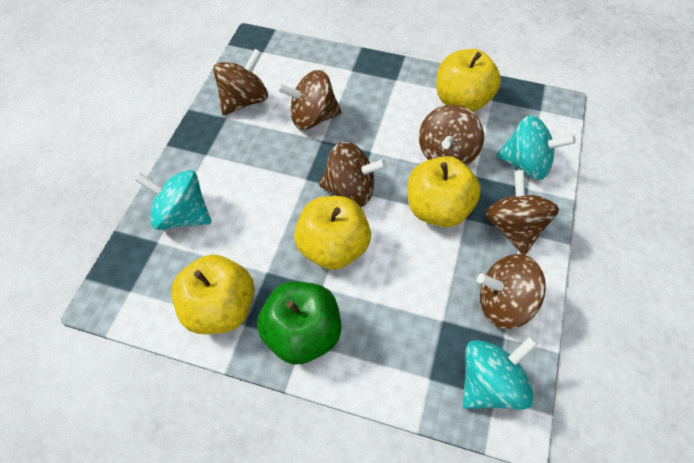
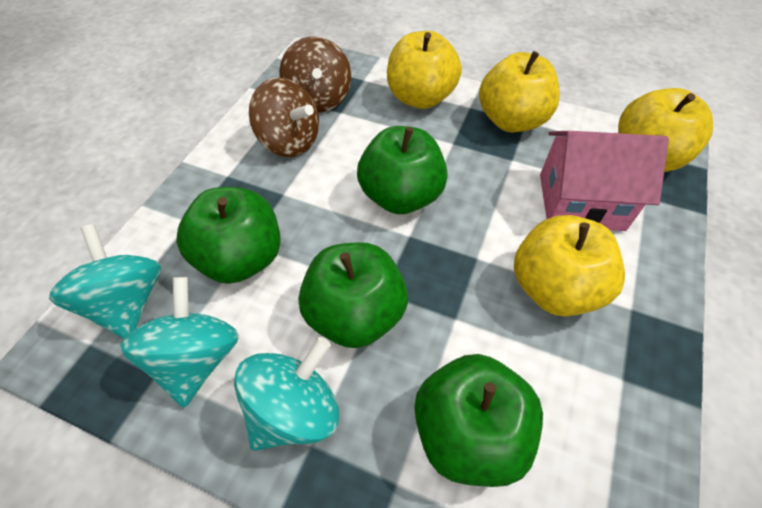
brown spinning top: 6 -> 2
green apple: 1 -> 4
pink house: 0 -> 1

